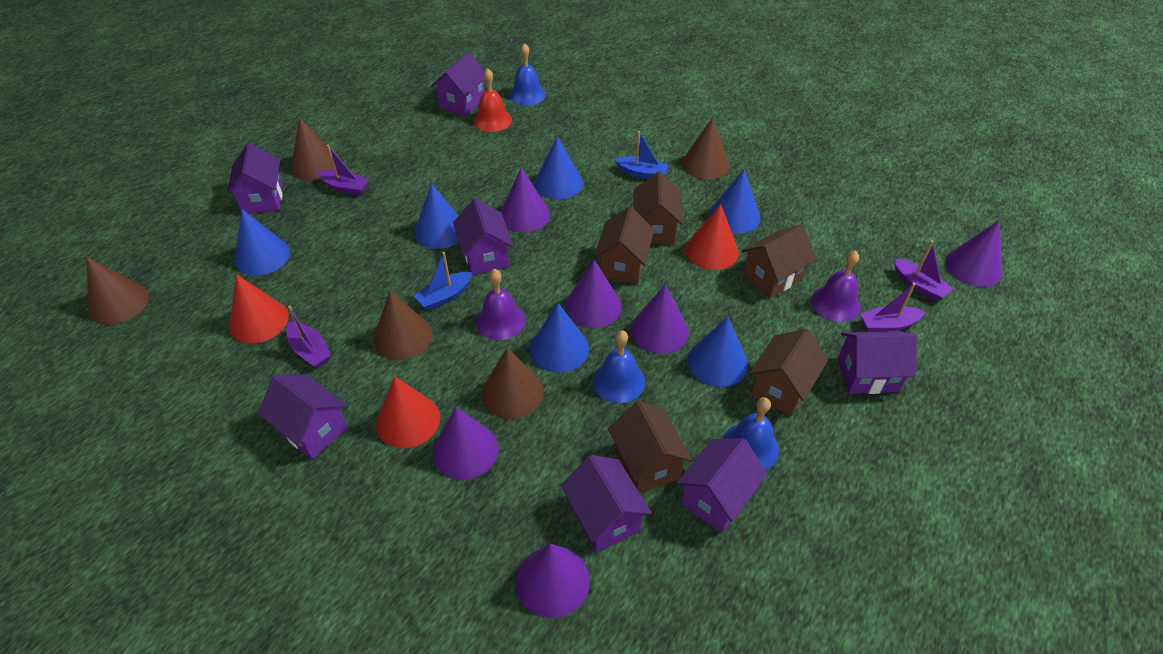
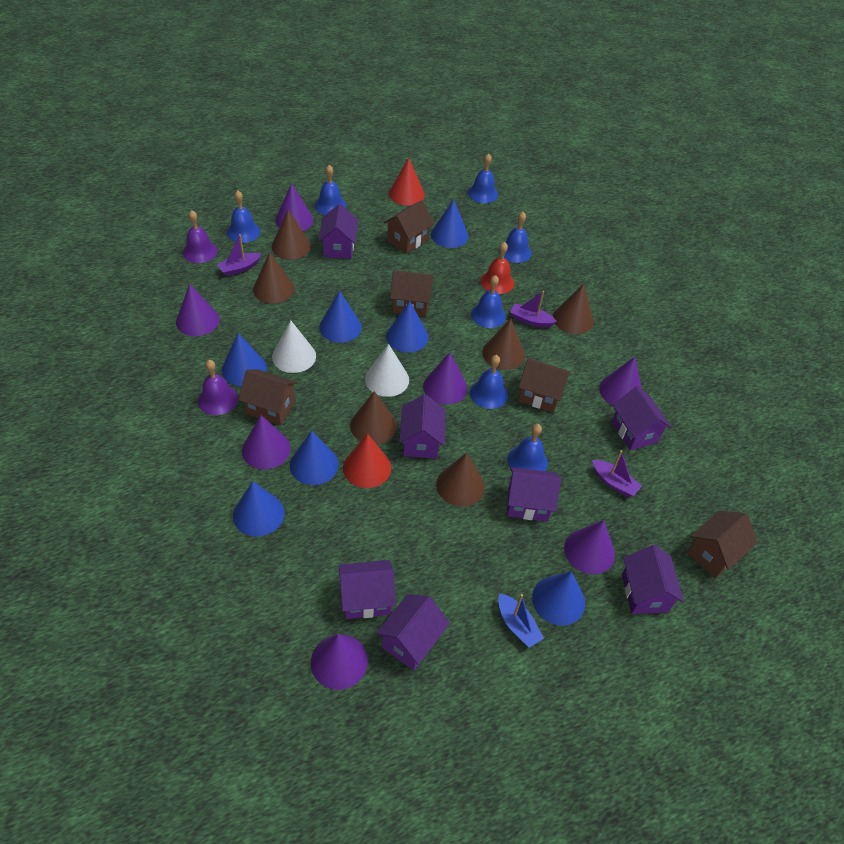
blue bell: 3 -> 7
blue boat: 2 -> 1
blue cone: 6 -> 7
brown cone: 5 -> 6
purple boat: 4 -> 3
purple cone: 6 -> 7
red cone: 3 -> 2
white cone: 0 -> 2

